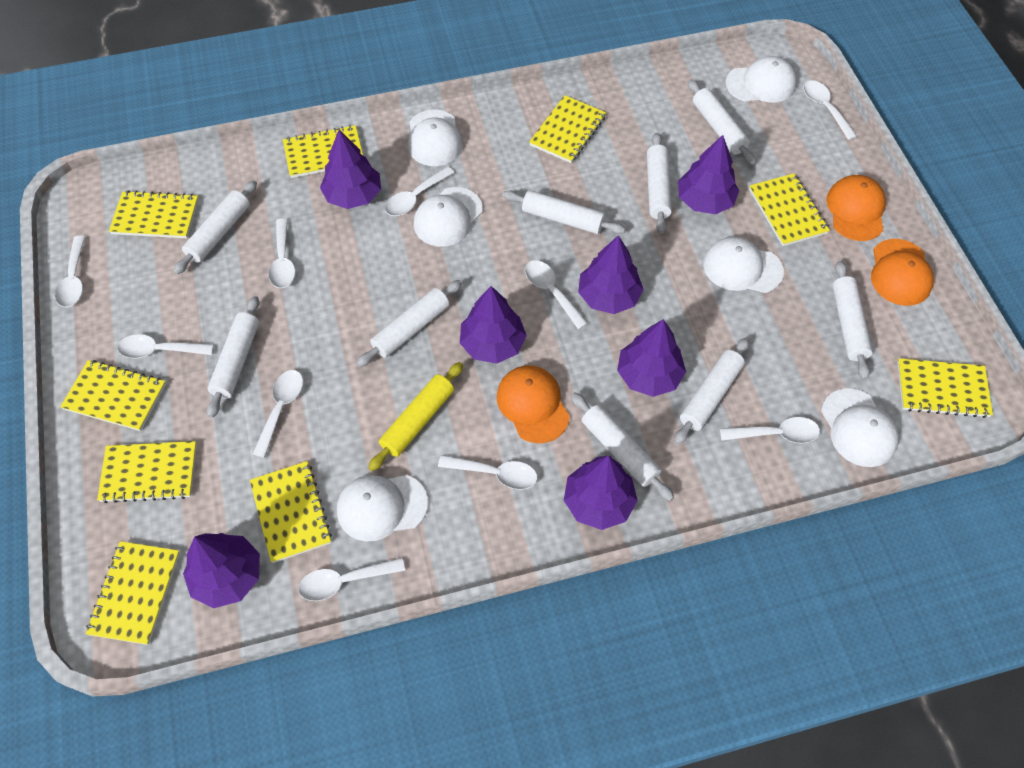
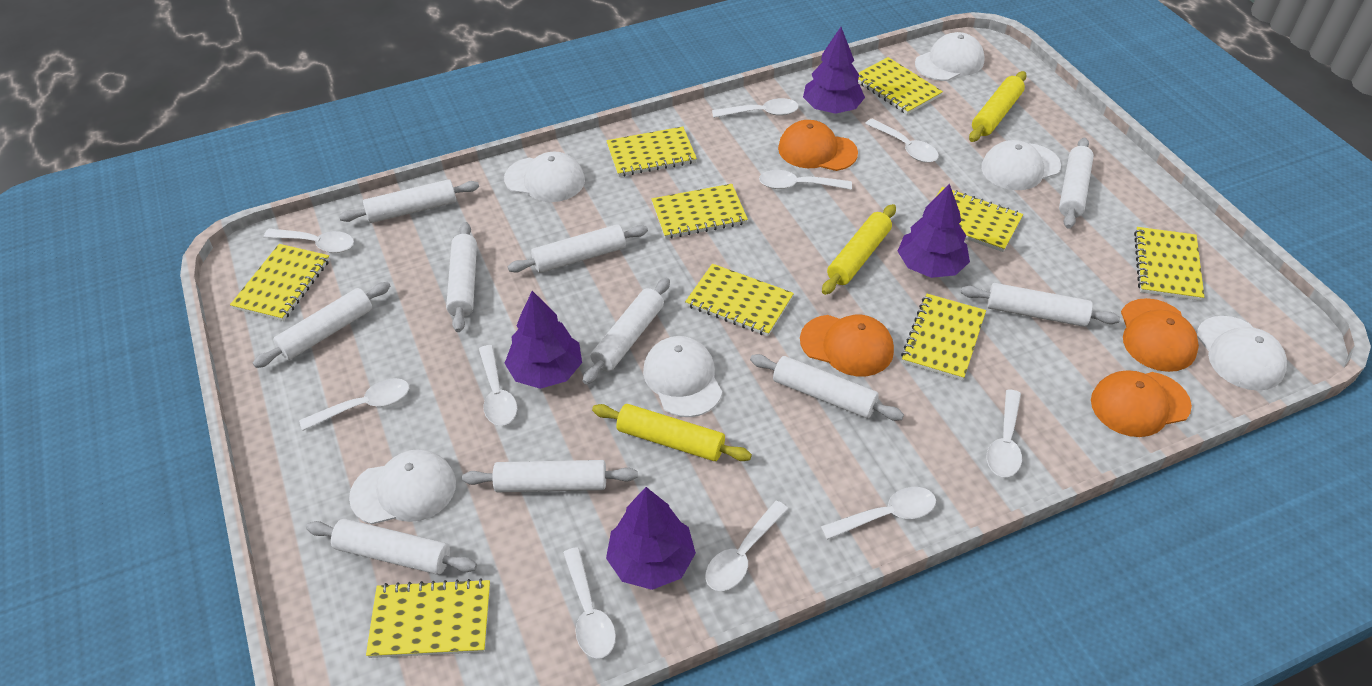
orange cap: 3 -> 4
purple tree: 7 -> 4
white rolling pin: 9 -> 10
yellow rolling pin: 1 -> 3

